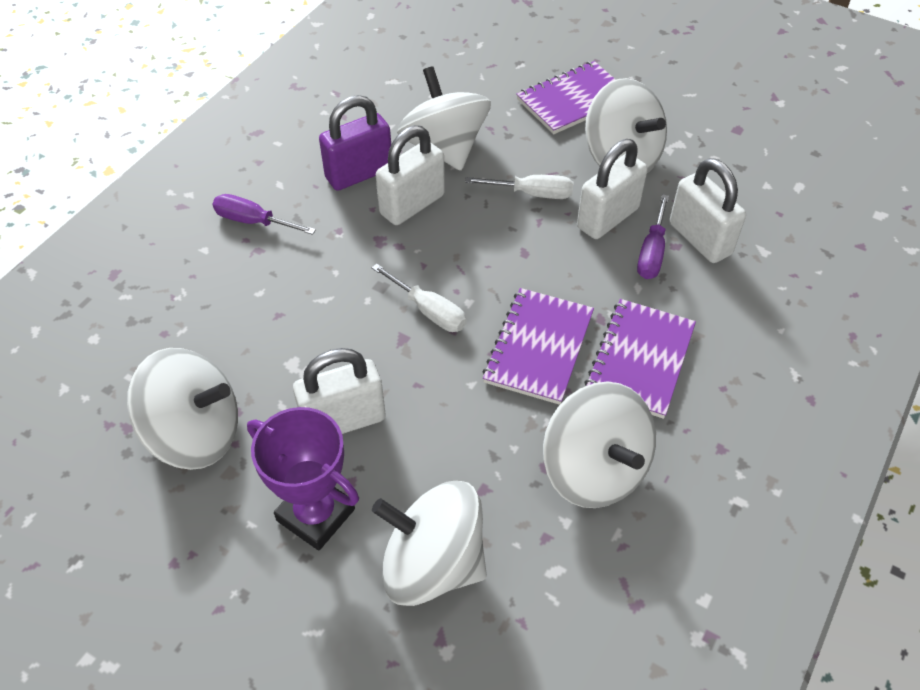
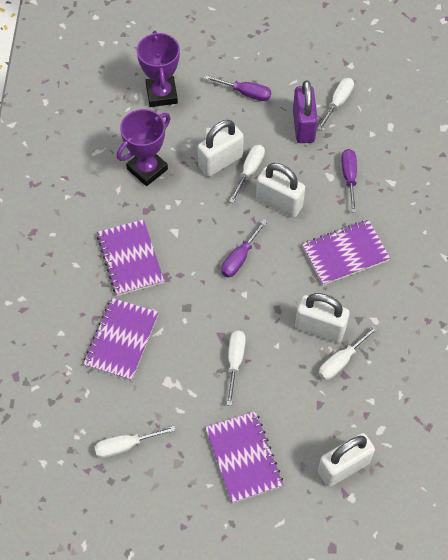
purple notebook: 3 -> 4
purple screwdriver: 2 -> 3
purple trophy: 1 -> 2
white screwdriver: 2 -> 5
white spinning top: 5 -> 0

